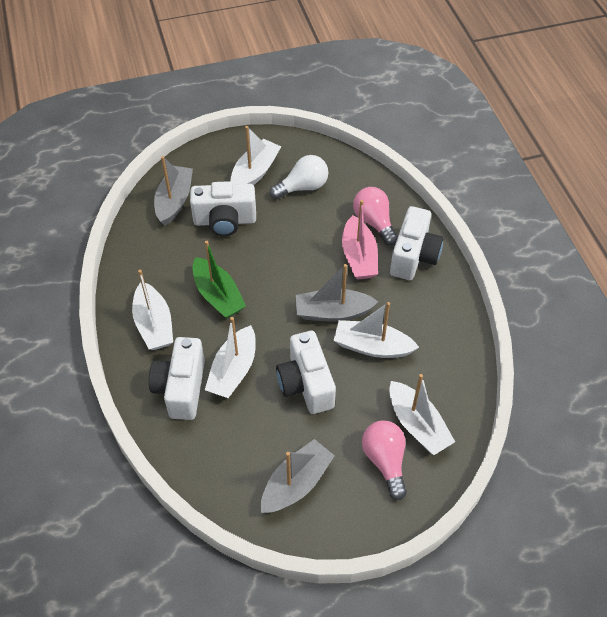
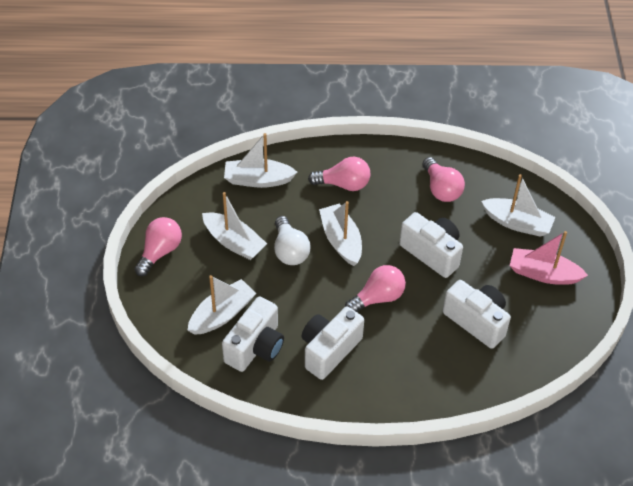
green boat: 1 -> 0
grey boat: 3 -> 0
pink light bulb: 2 -> 4

